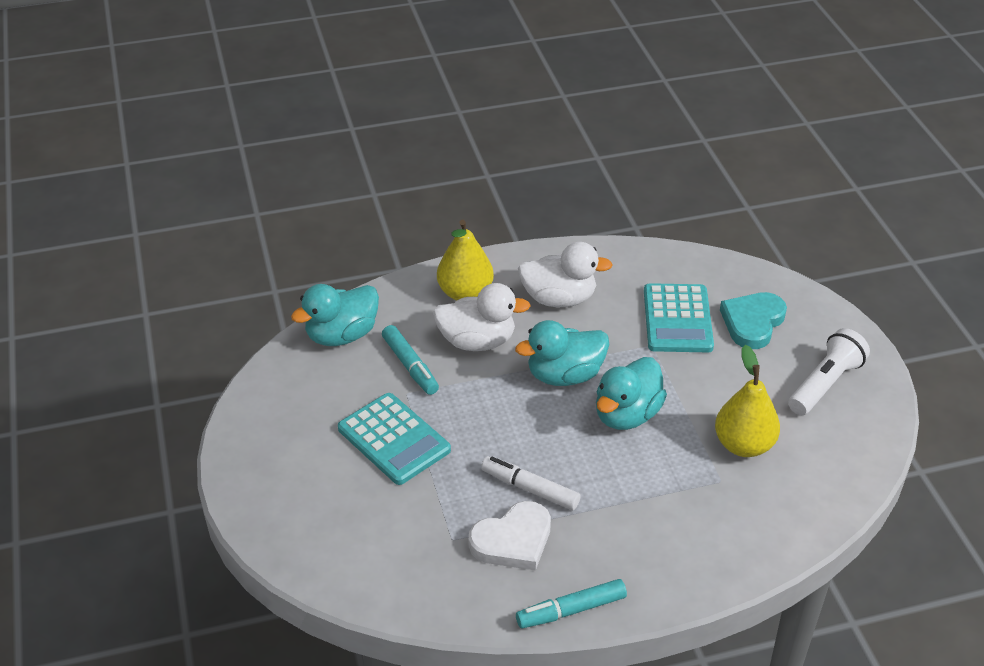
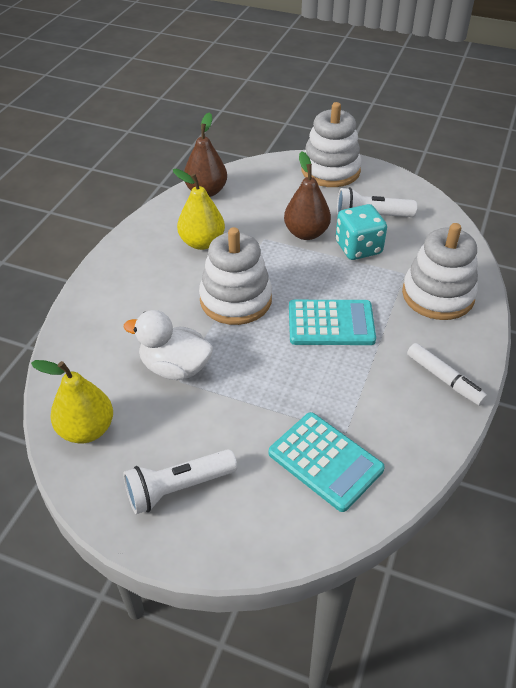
brown pear: 0 -> 2
turquoise dice: 0 -> 1
turquoise duck: 3 -> 0
turquoise heart: 1 -> 0
turquoise marker: 2 -> 0
white duck: 2 -> 1
white flashlight: 1 -> 2
white heart: 1 -> 0
white stacking toy: 0 -> 3

